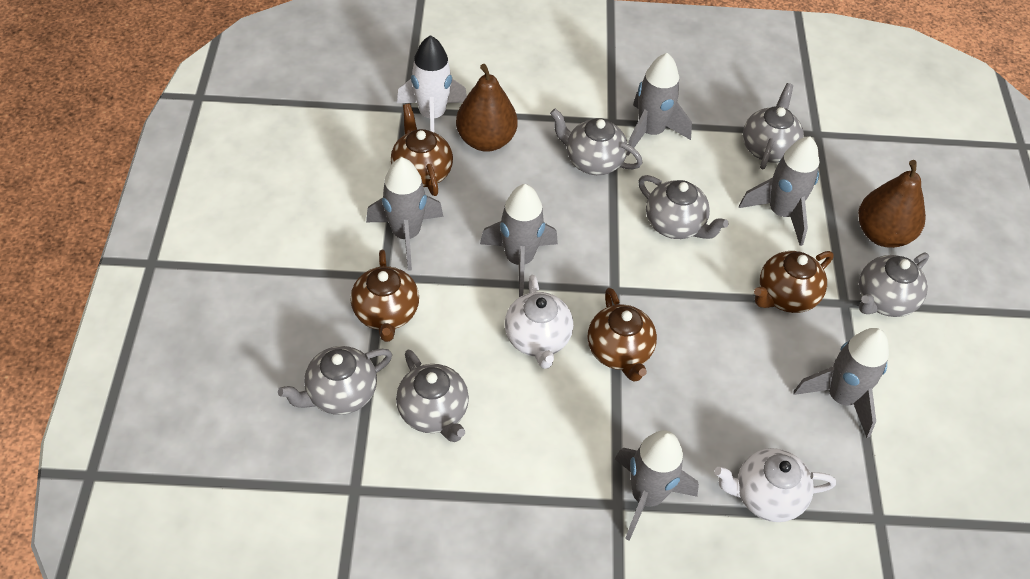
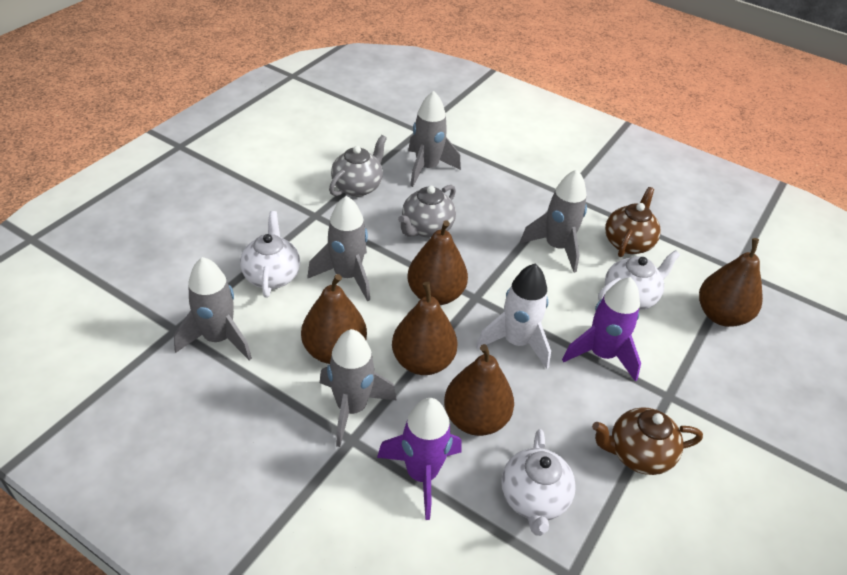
brown pear: 2 -> 5
brown teapot: 4 -> 2
grey rocket: 6 -> 5
grey teapot: 6 -> 2
purple rocket: 0 -> 2
white teapot: 2 -> 3

